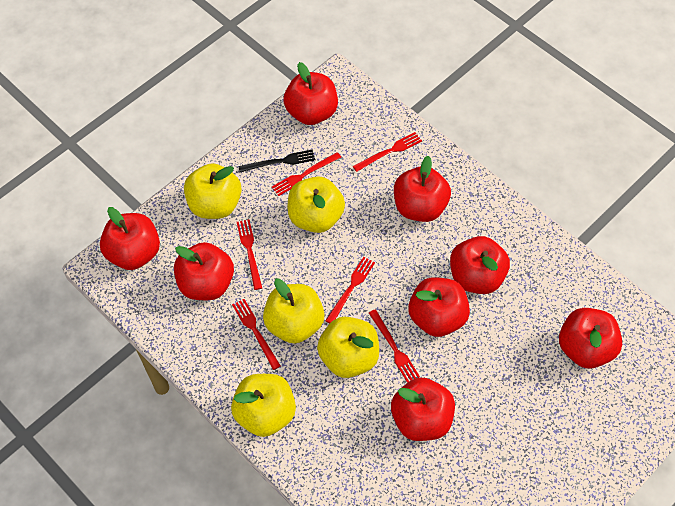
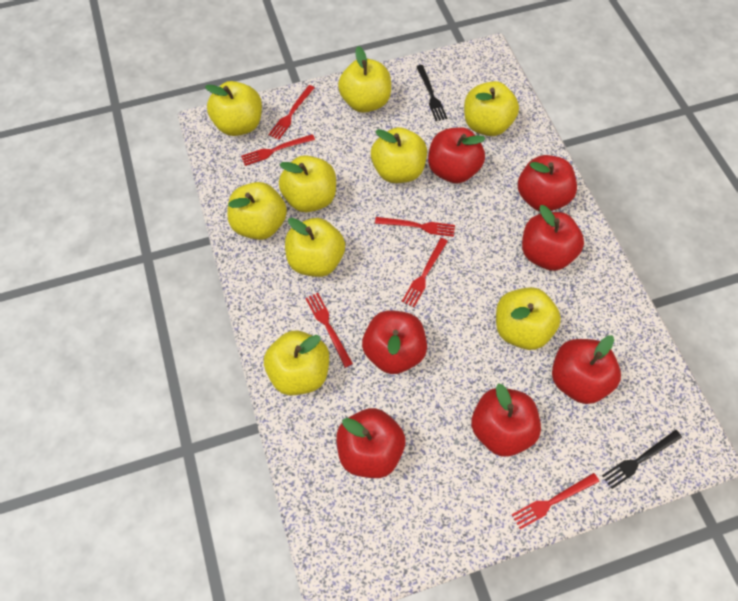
black fork: 1 -> 2
red apple: 8 -> 7
yellow apple: 5 -> 9

